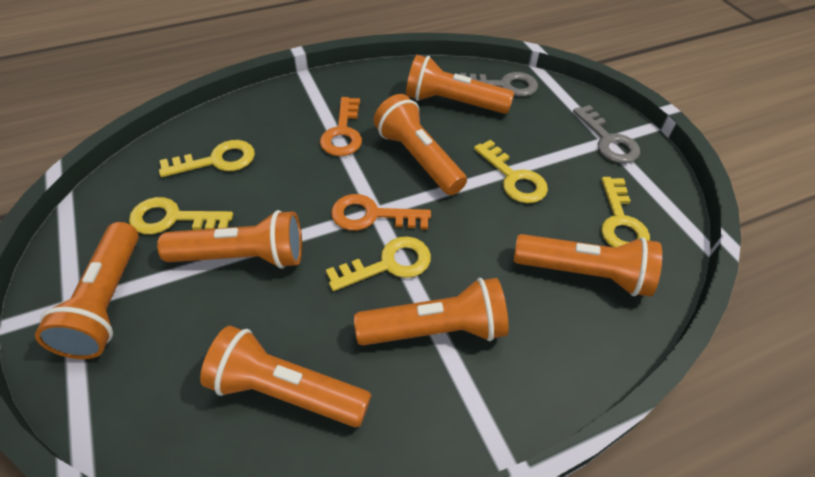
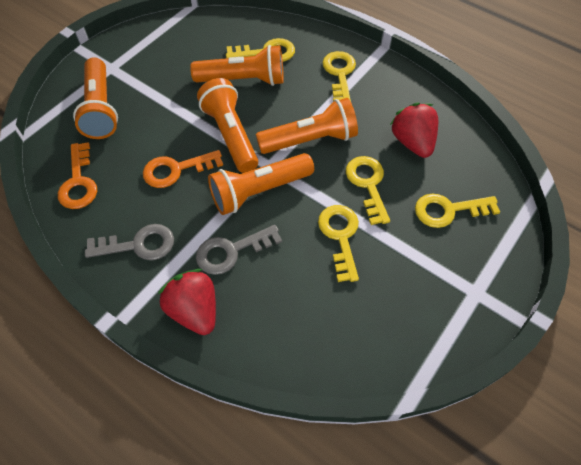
orange flashlight: 7 -> 5
red strawberry: 0 -> 2

